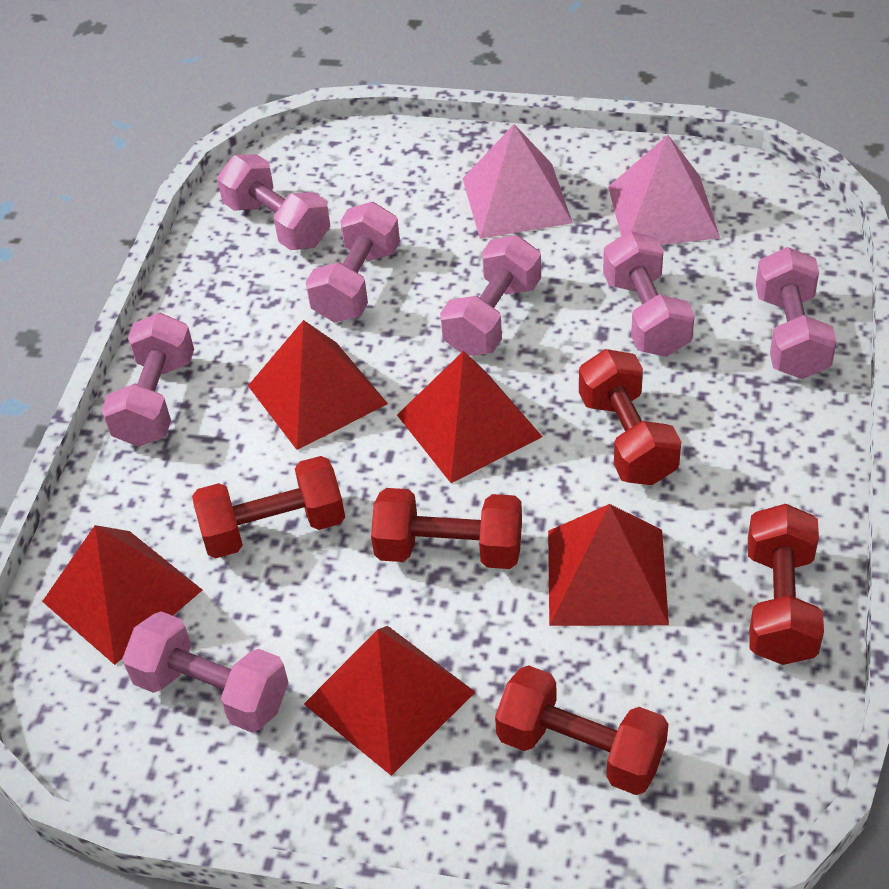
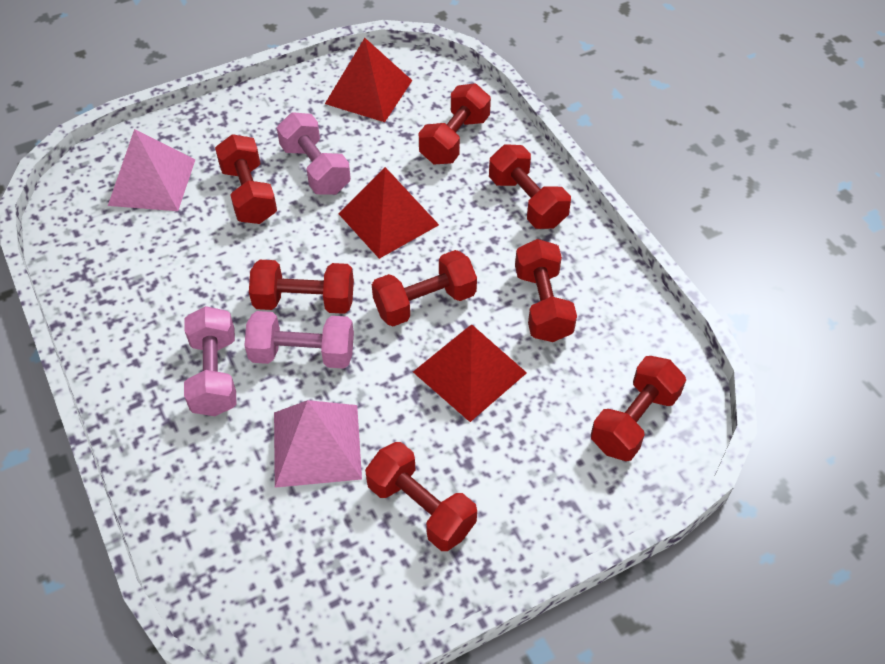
pink dumbbell: 7 -> 3
red dumbbell: 5 -> 8
red pyramid: 5 -> 3

